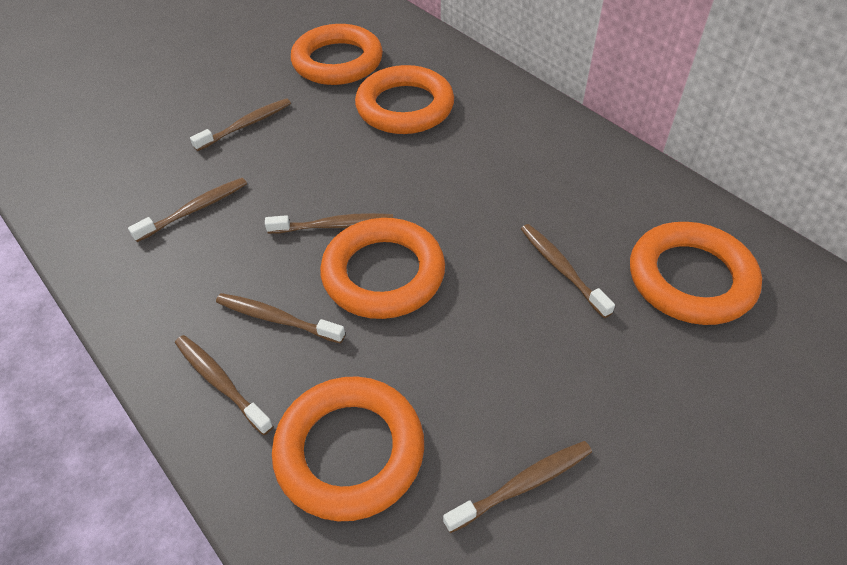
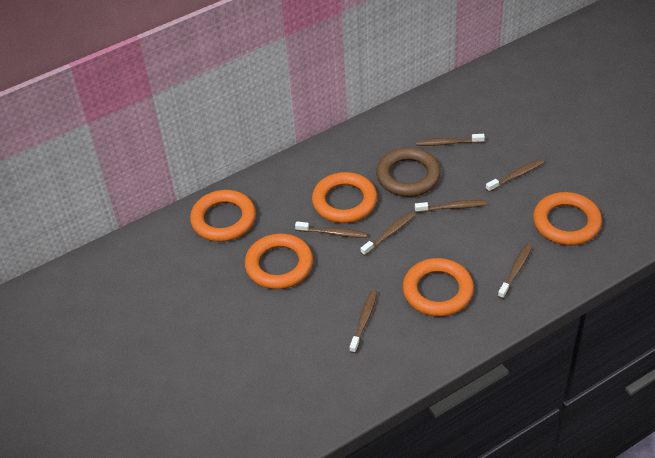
brown ring: 0 -> 1

